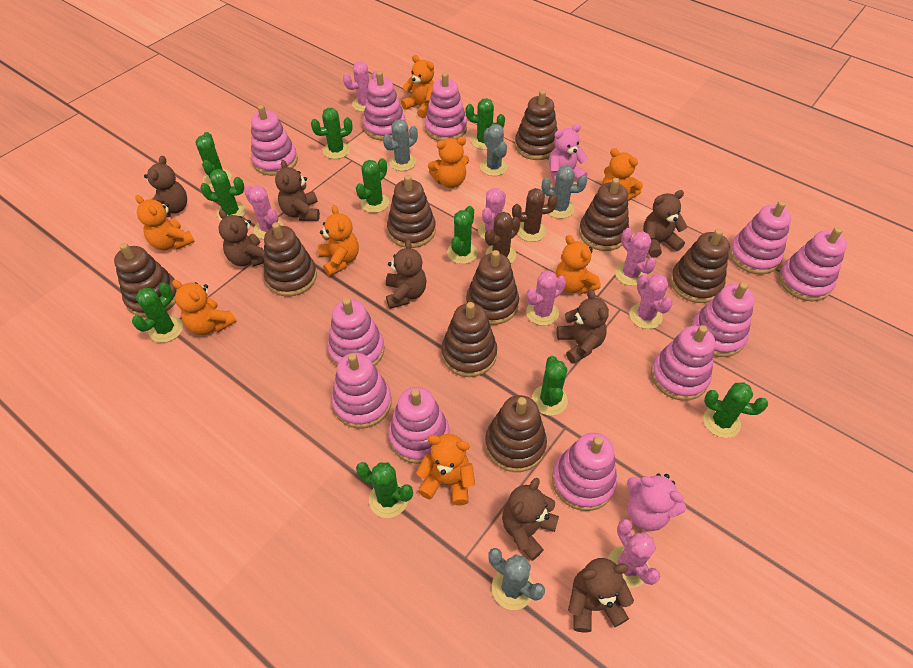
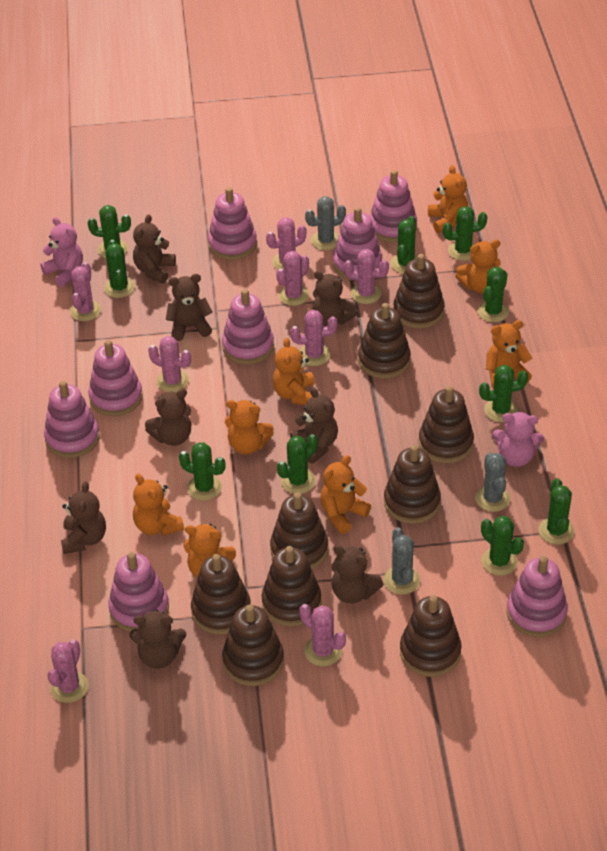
brown cactus: 2 -> 0
grey cactus: 4 -> 3
pink cactus: 7 -> 8
pink stacking toy: 11 -> 8

